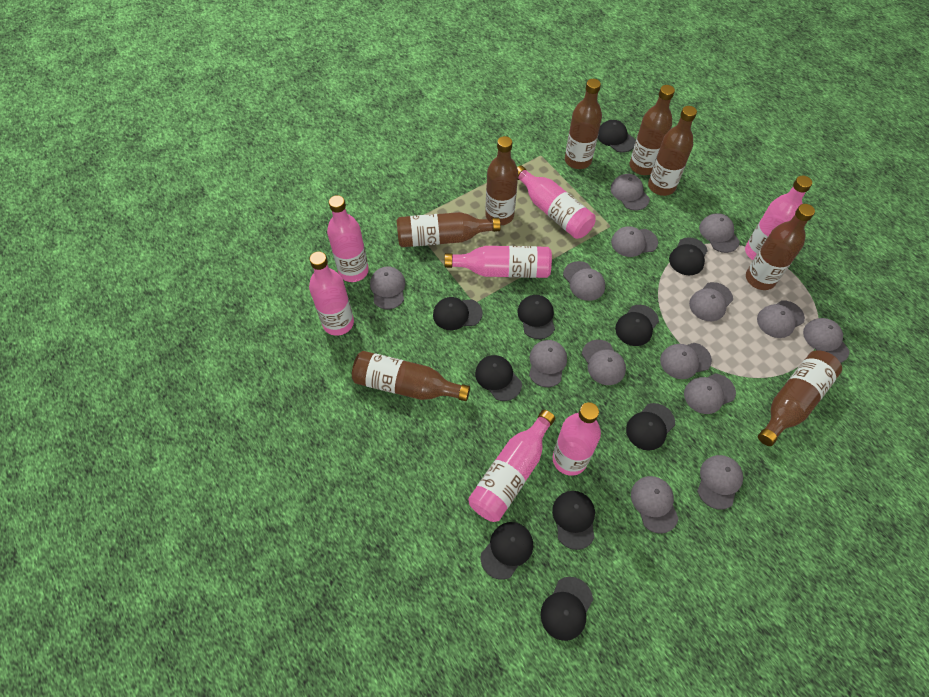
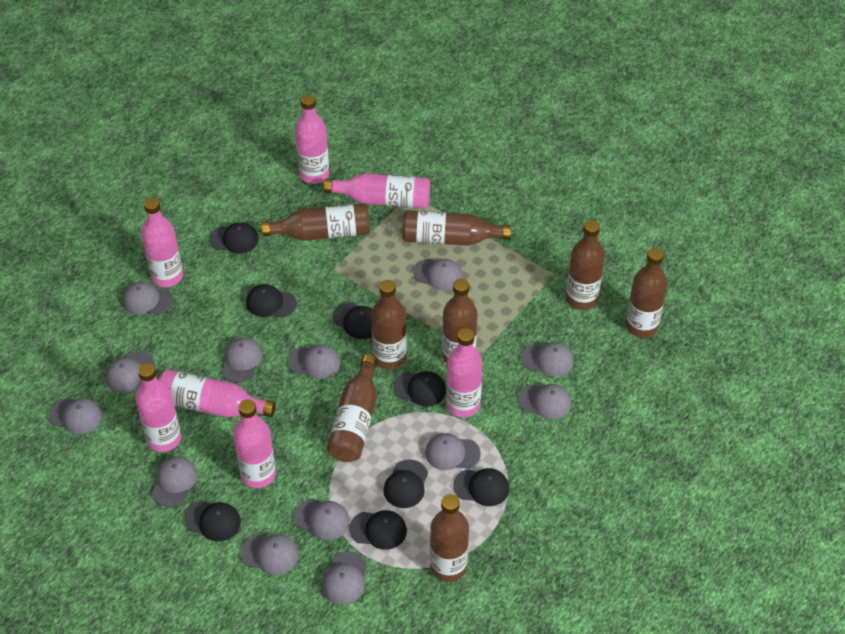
black cap: 10 -> 8
grey cap: 14 -> 13

